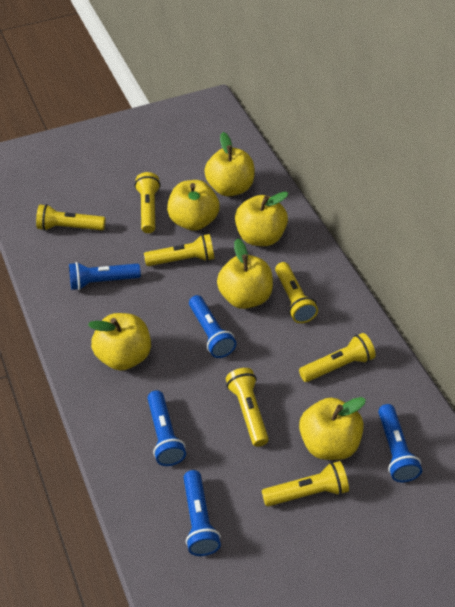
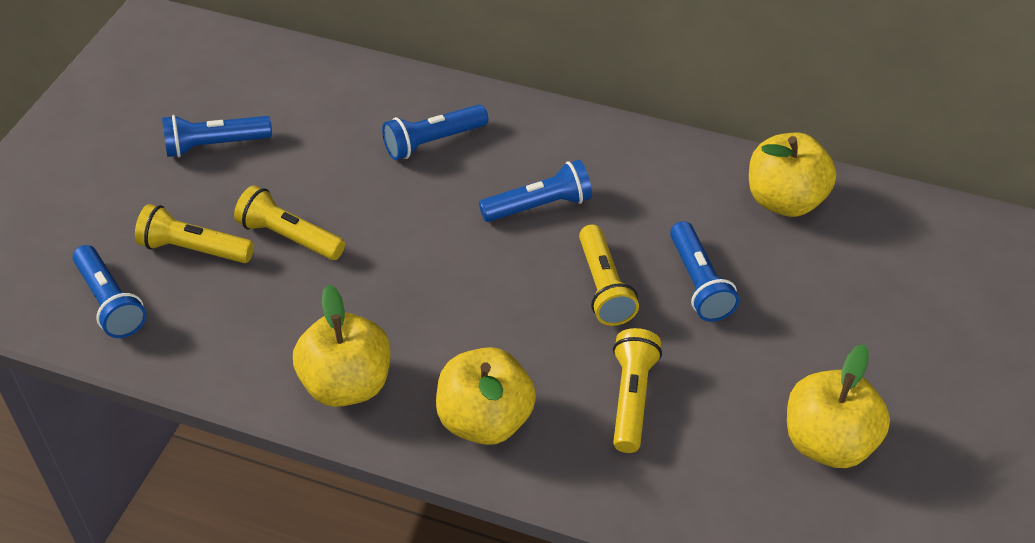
yellow apple: 6 -> 4
yellow flashlight: 7 -> 4

